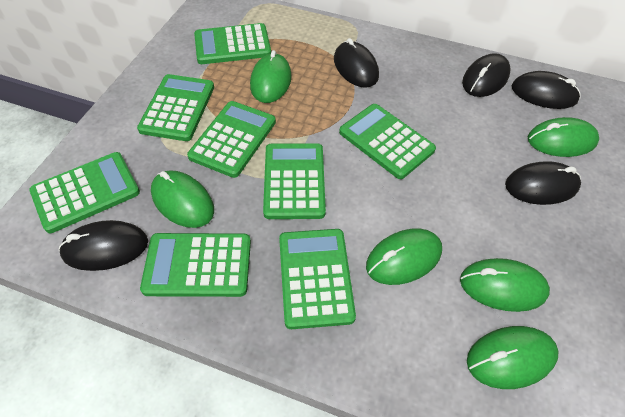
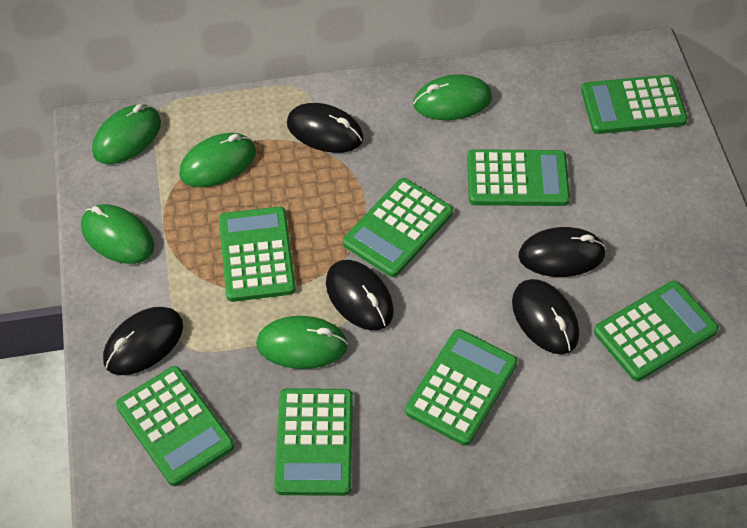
green mouse: 6 -> 5

